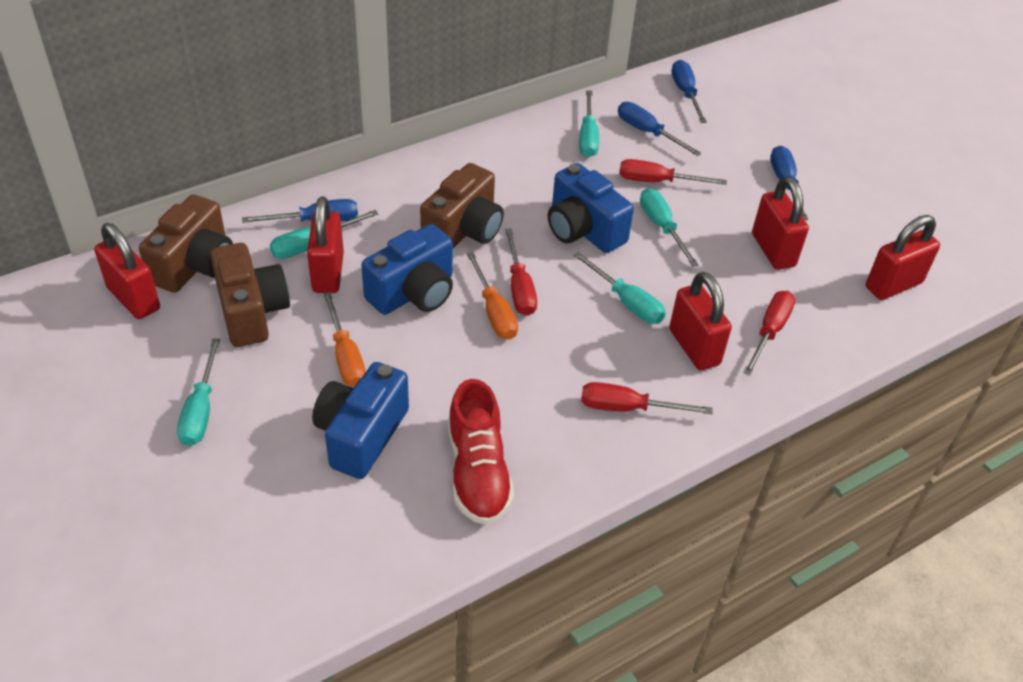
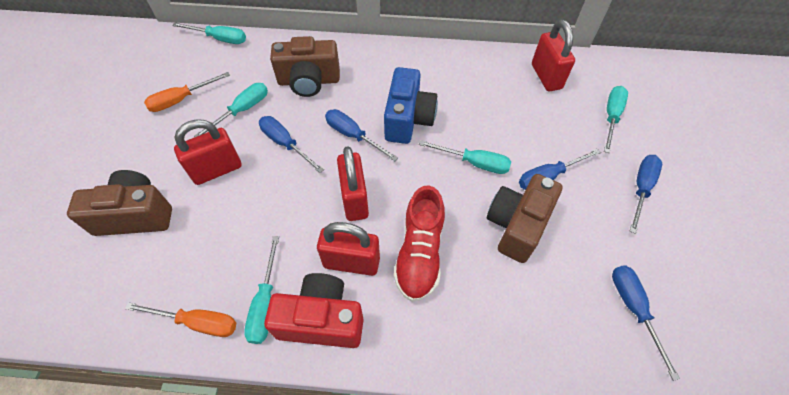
blue camera: 3 -> 1
blue screwdriver: 4 -> 5
red camera: 0 -> 1
red padlock: 5 -> 4
red screwdriver: 4 -> 0

